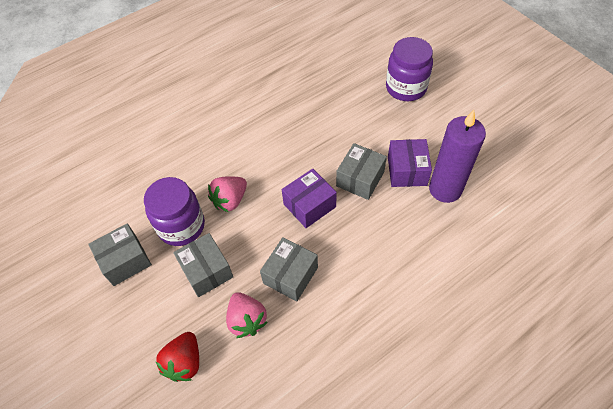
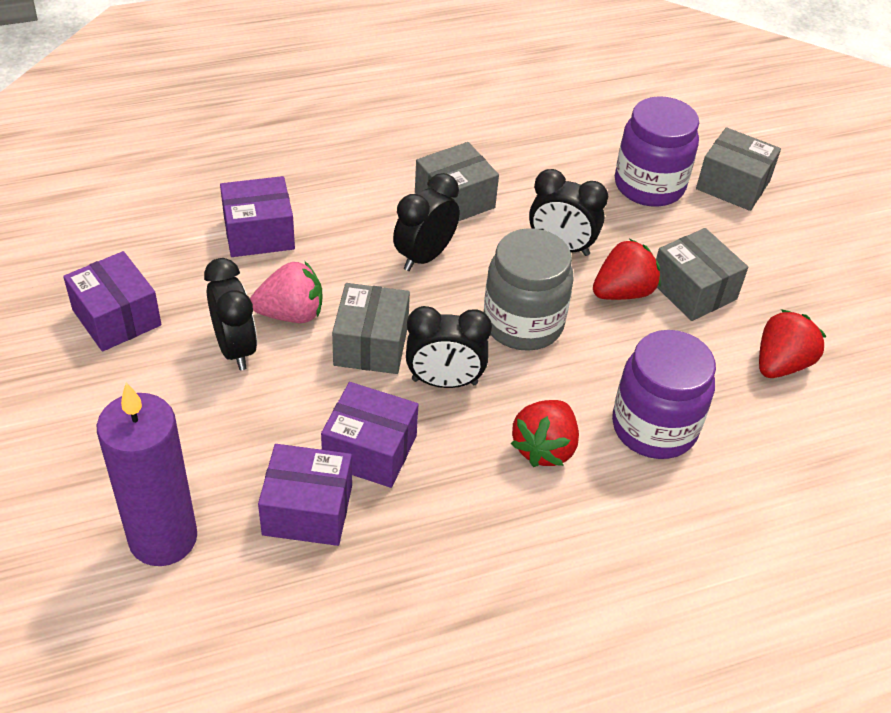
black clock: 0 -> 4
grey jar: 0 -> 1
pink strawberry: 2 -> 1
purple box: 2 -> 4
red strawberry: 1 -> 3

